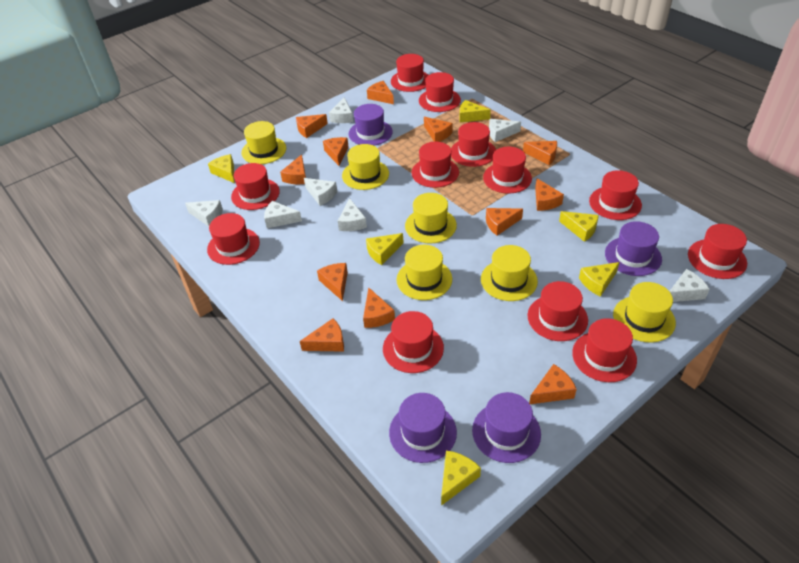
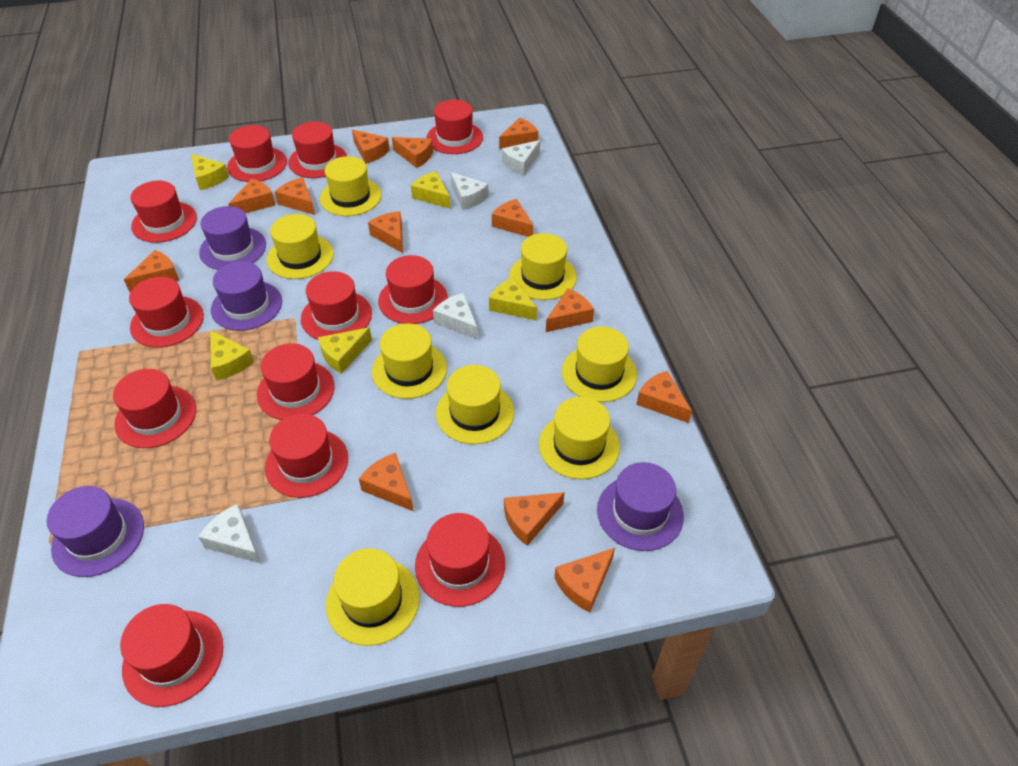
orange cheese: 12 -> 13
white cheese: 7 -> 4
yellow cheese: 6 -> 5
yellow hat: 6 -> 8

